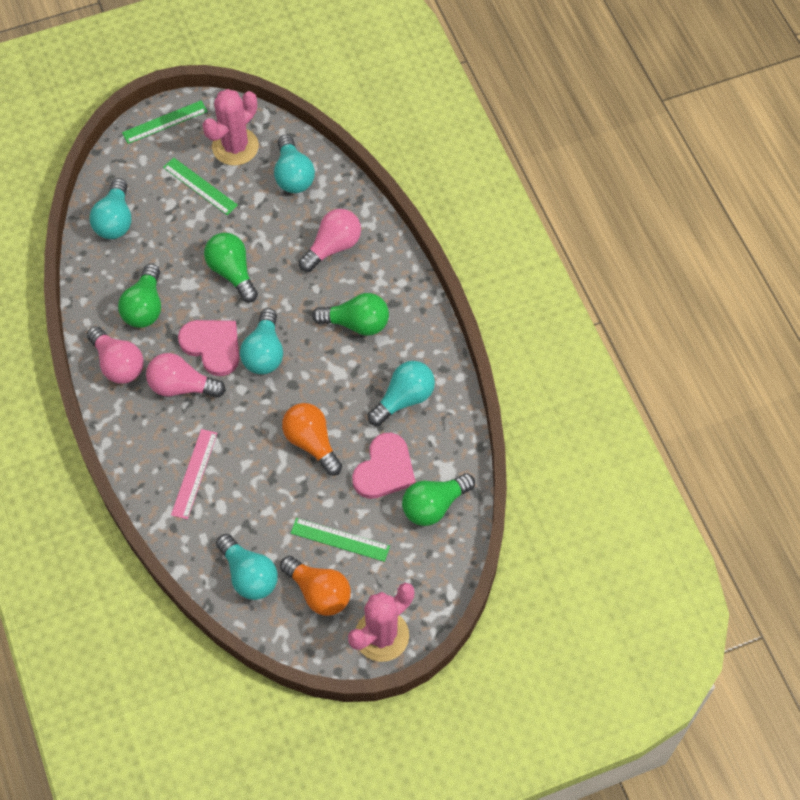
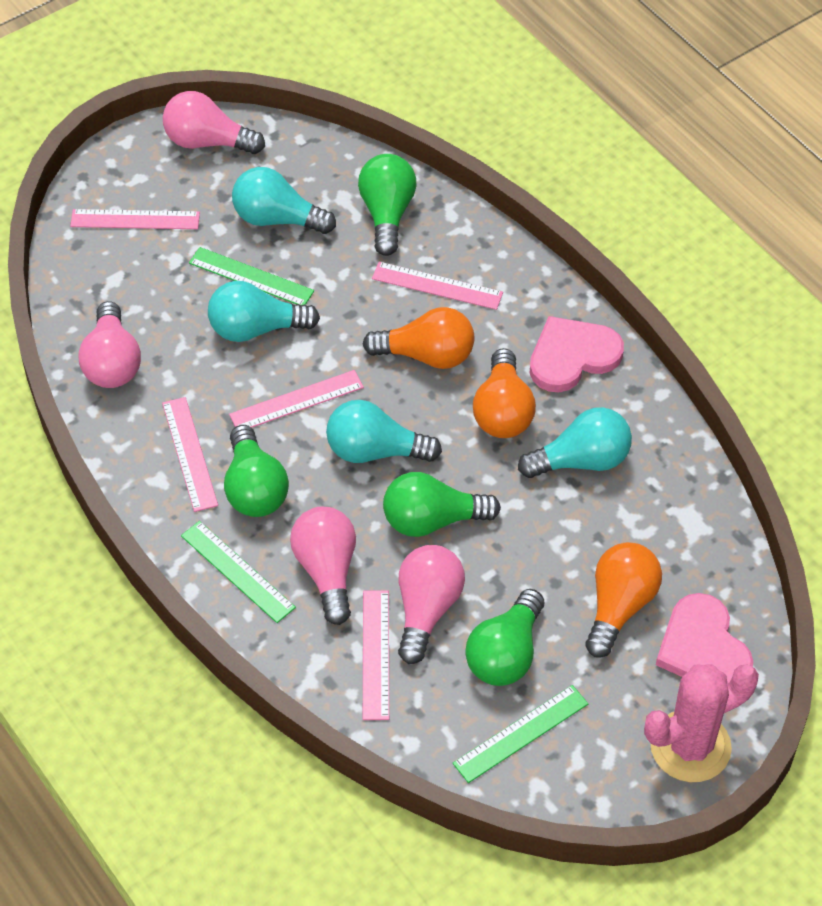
orange light bulb: 2 -> 3
pink cactus: 2 -> 1
pink light bulb: 3 -> 4
pink ruler: 1 -> 5
turquoise light bulb: 5 -> 4

